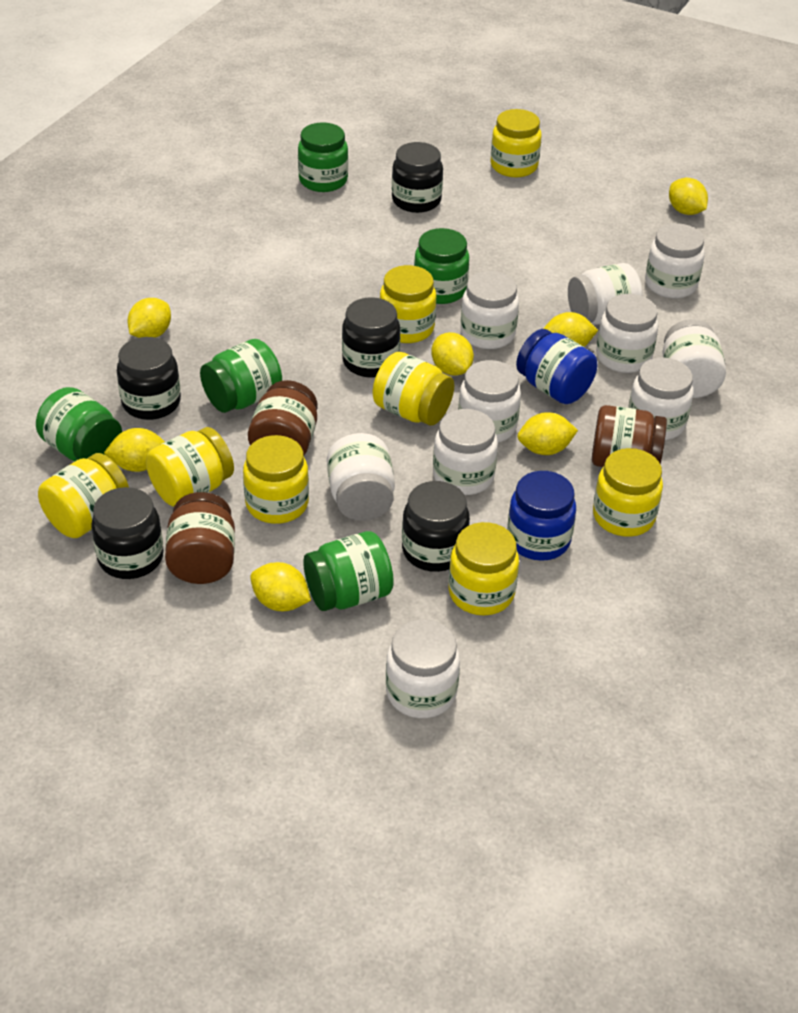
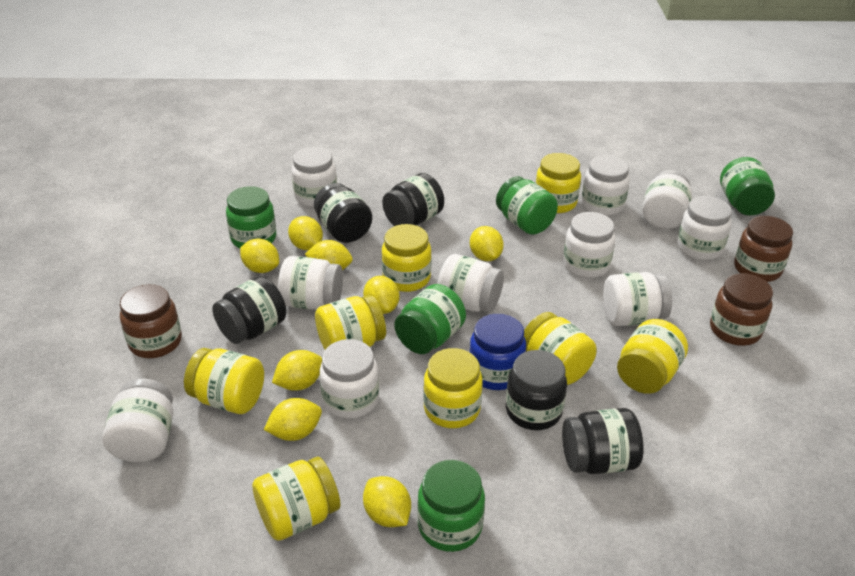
blue jar: 2 -> 1
yellow lemon: 7 -> 8

